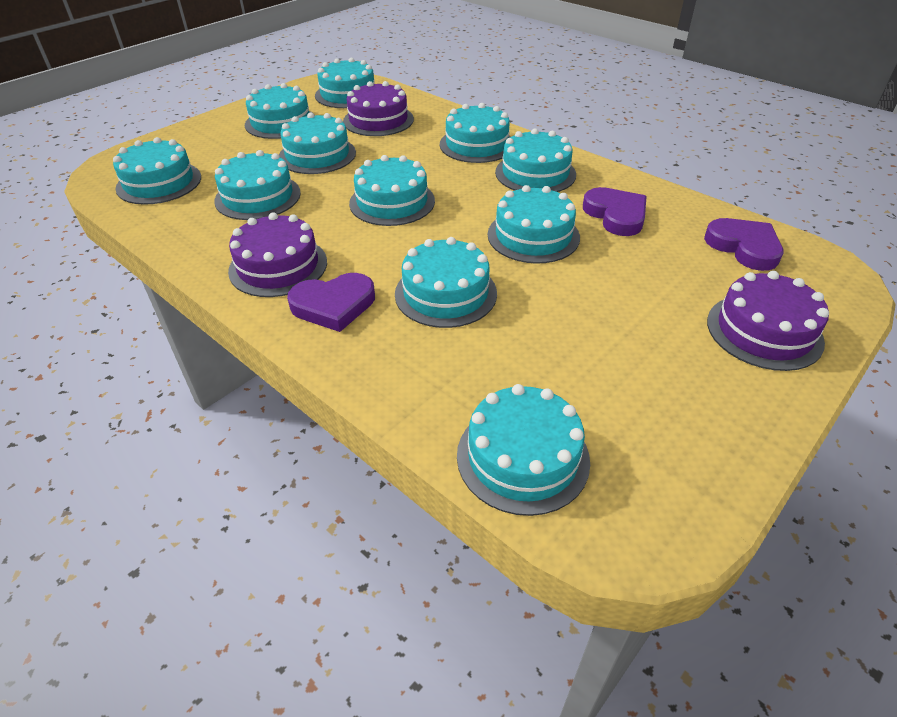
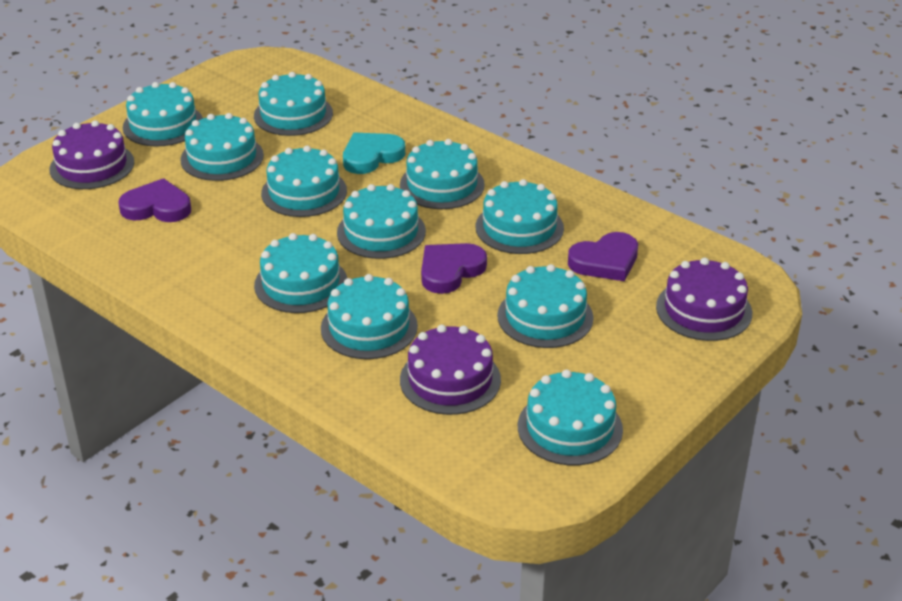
turquoise heart: 0 -> 1

